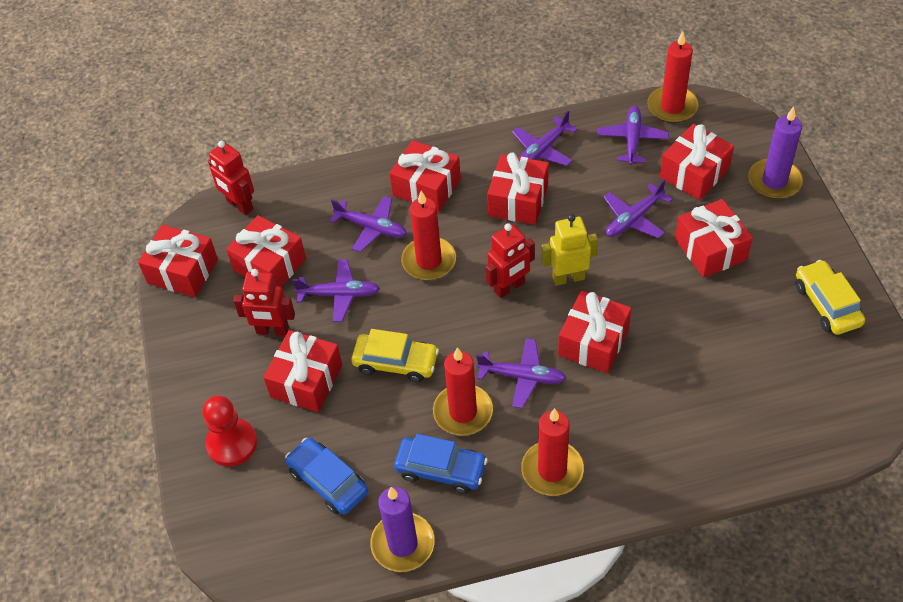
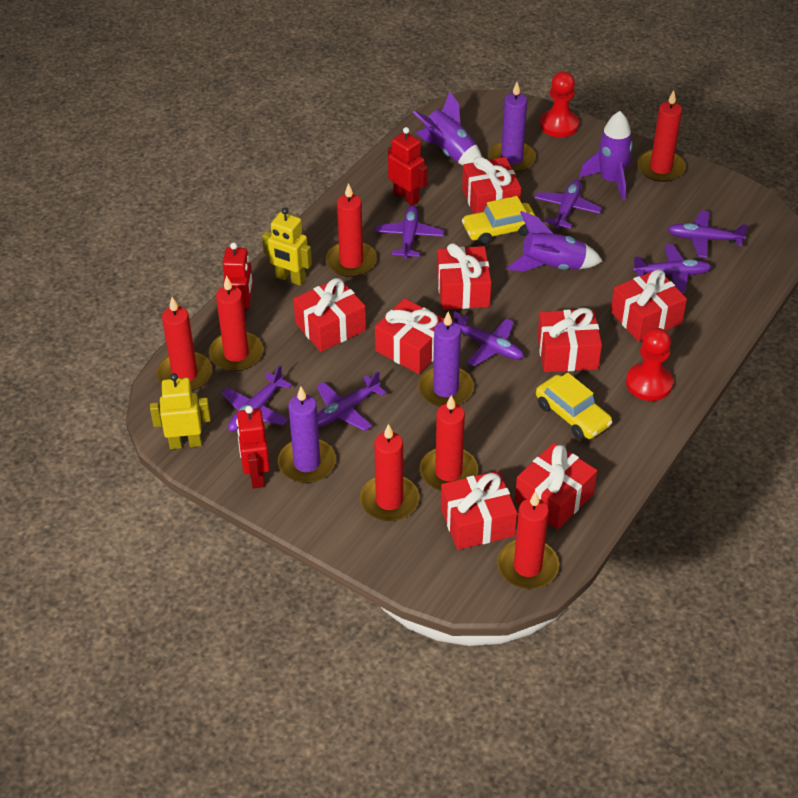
blue car: 2 -> 0
purple candle: 2 -> 3
purple plane: 6 -> 7
purple rocket: 0 -> 3
red candle: 4 -> 7
red pawn: 1 -> 2
yellow robot: 1 -> 2

